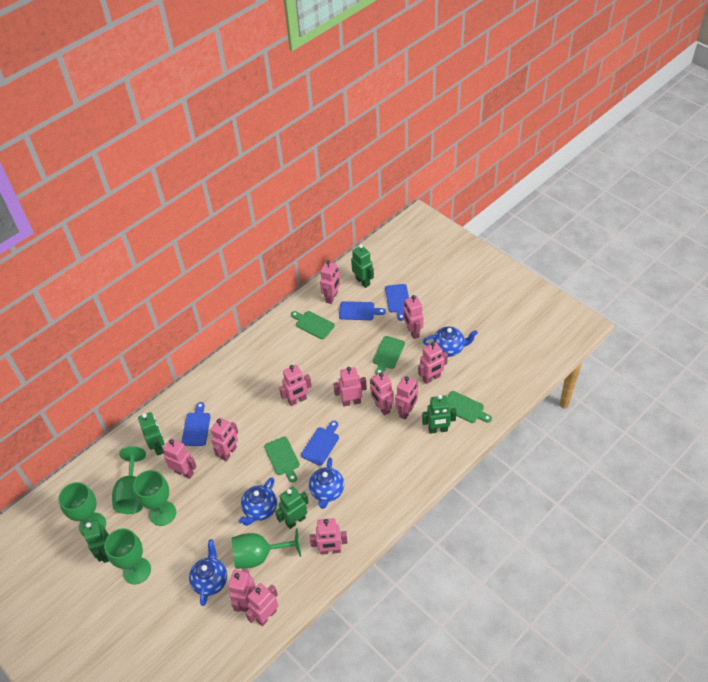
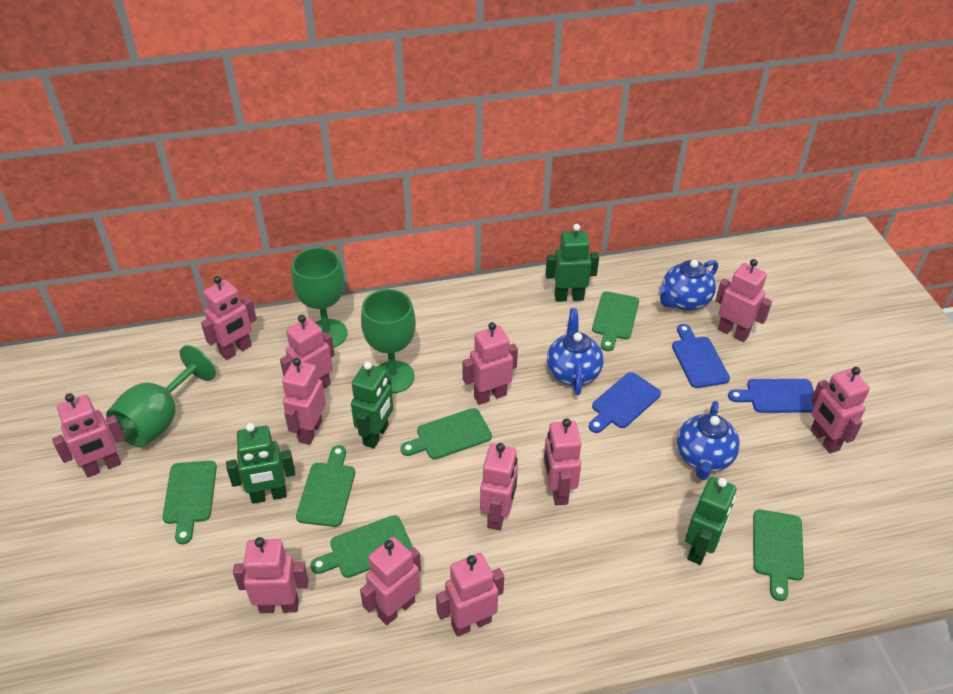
blue cutting board: 4 -> 3
blue teapot: 4 -> 3
green cutting board: 4 -> 6
green goblet: 5 -> 3
green robot: 5 -> 4

